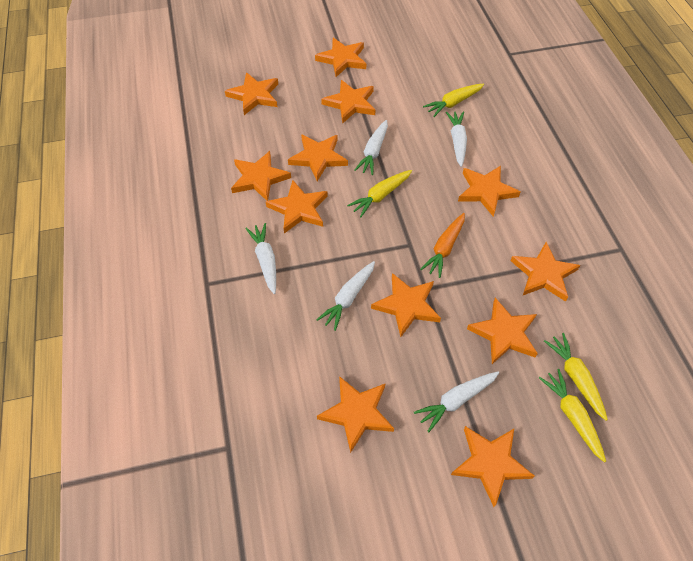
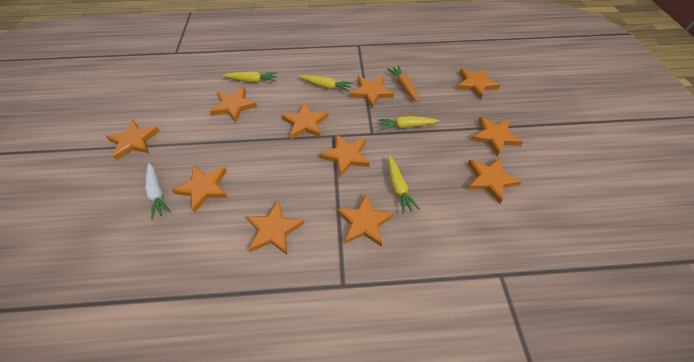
orange star: 12 -> 11
white carrot: 5 -> 1

